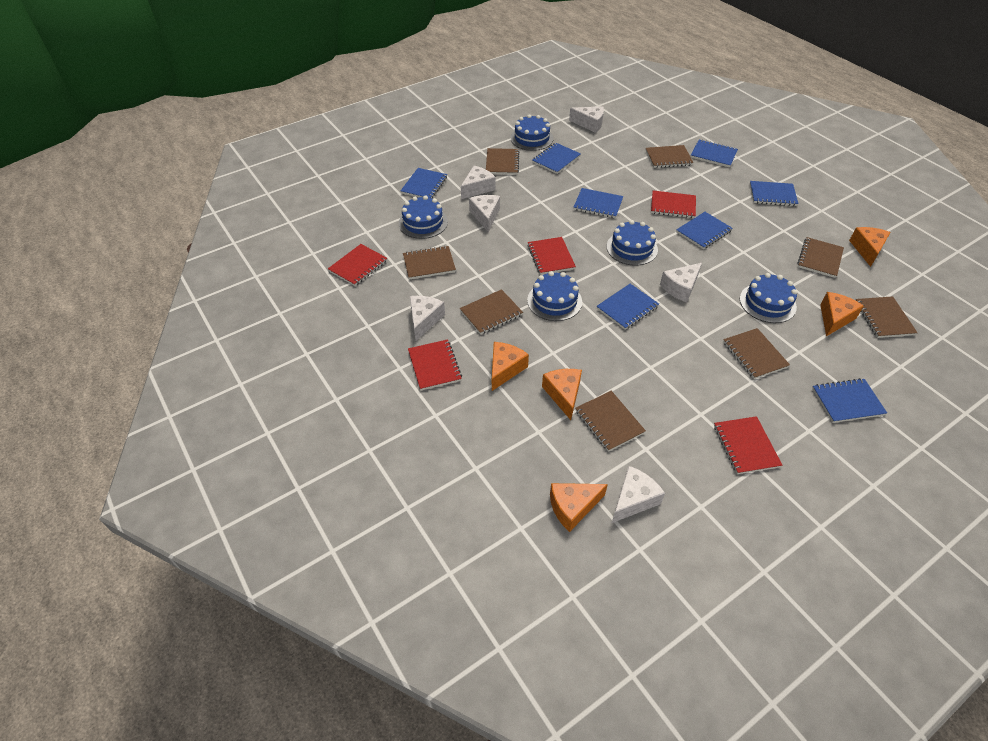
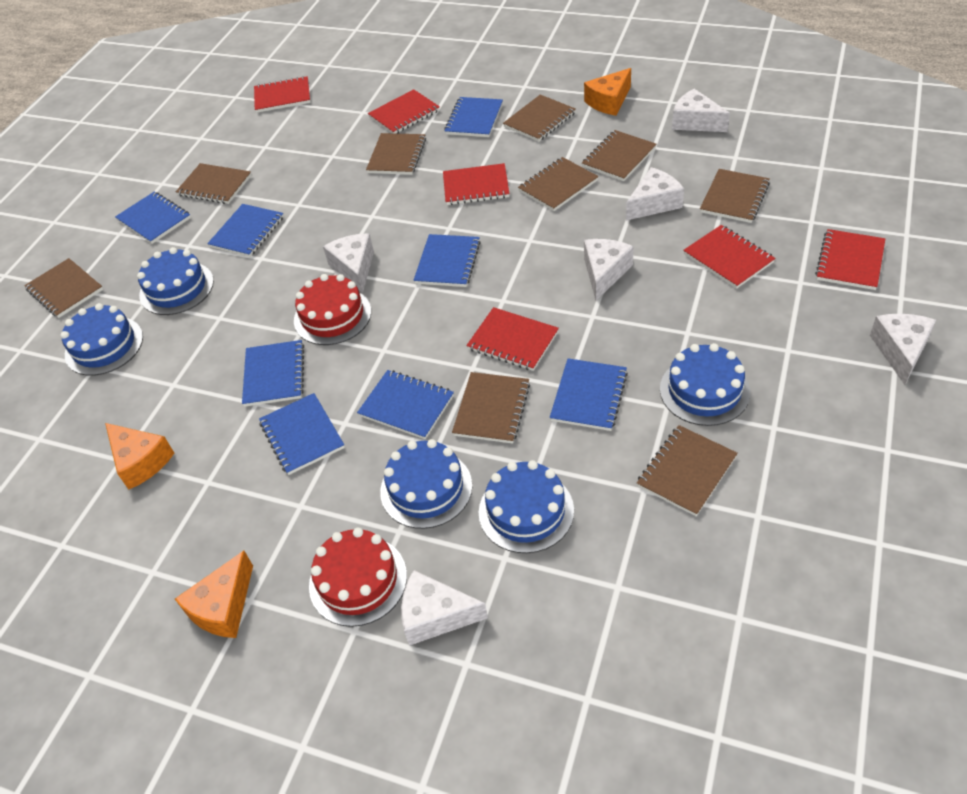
brown notebook: 8 -> 9
orange cheese: 5 -> 3
red cake: 0 -> 2
red notebook: 5 -> 6

